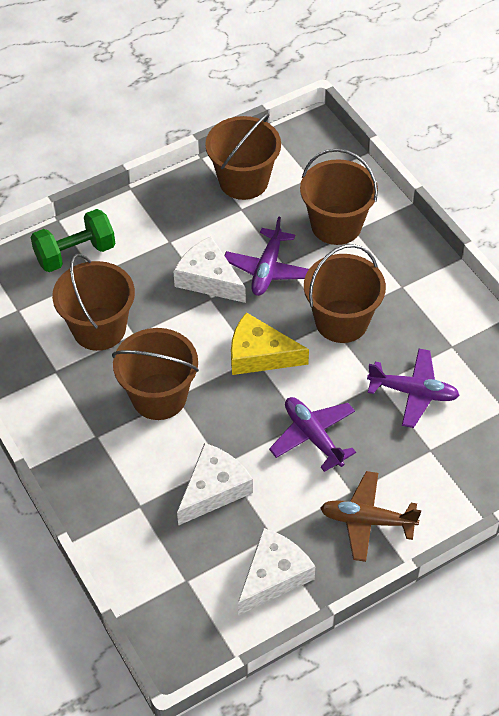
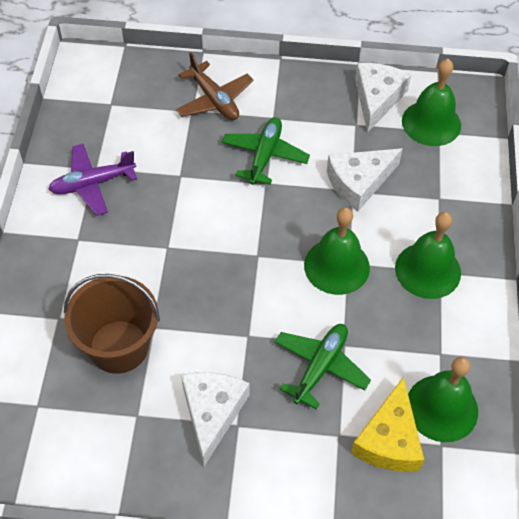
brown bucket: 5 -> 1
green bell: 0 -> 4
green dumbbell: 1 -> 0
green plane: 0 -> 2
purple plane: 3 -> 1

